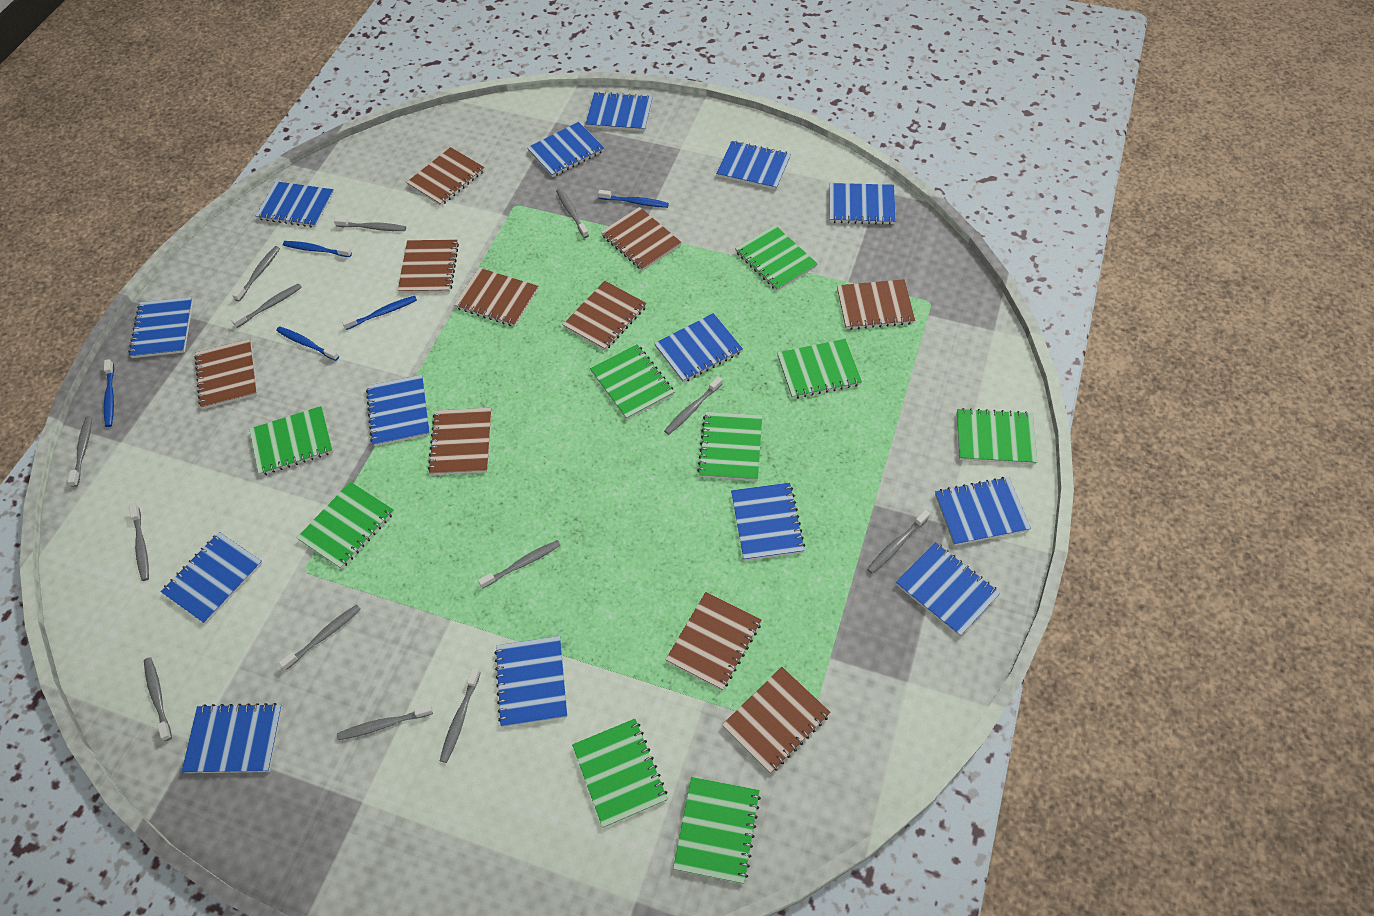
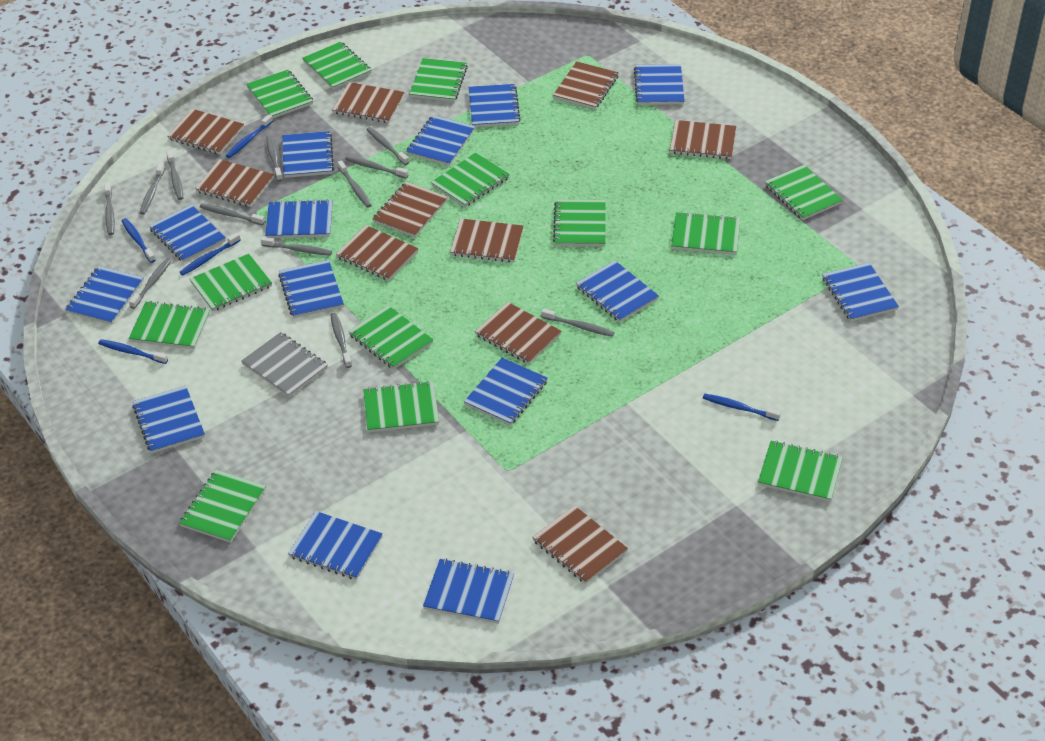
green notebook: 9 -> 13
grey notebook: 0 -> 1
grey toothbrush: 13 -> 12

